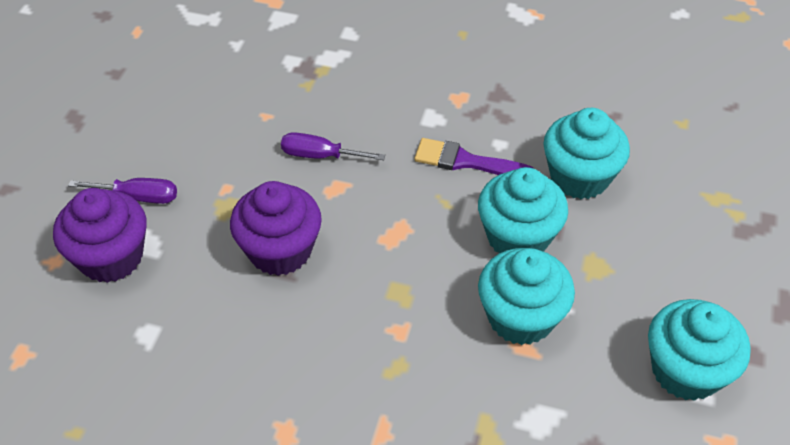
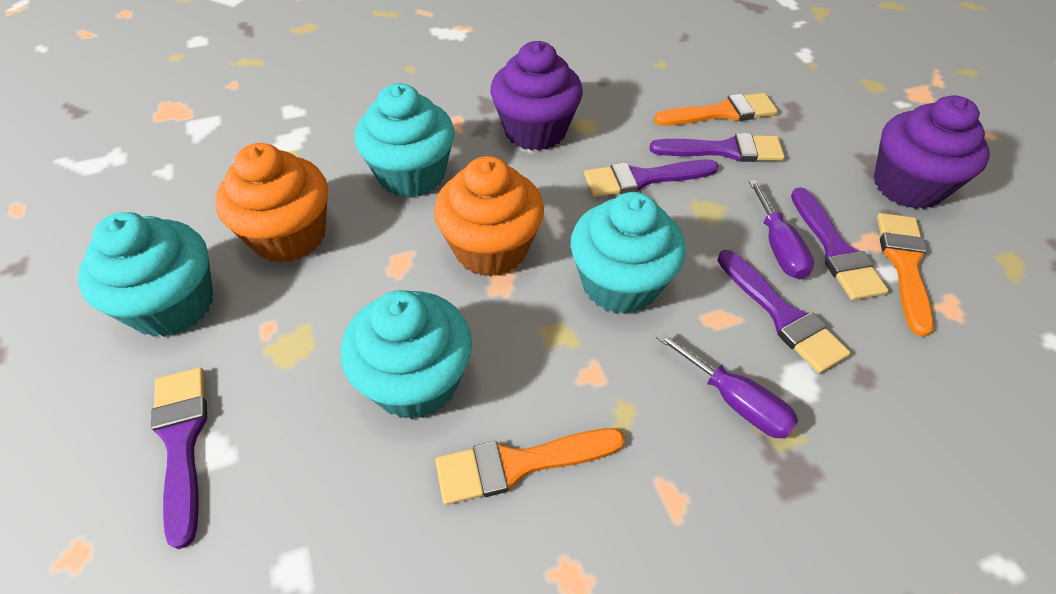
orange brush: 0 -> 3
orange cupcake: 0 -> 2
purple brush: 1 -> 5

